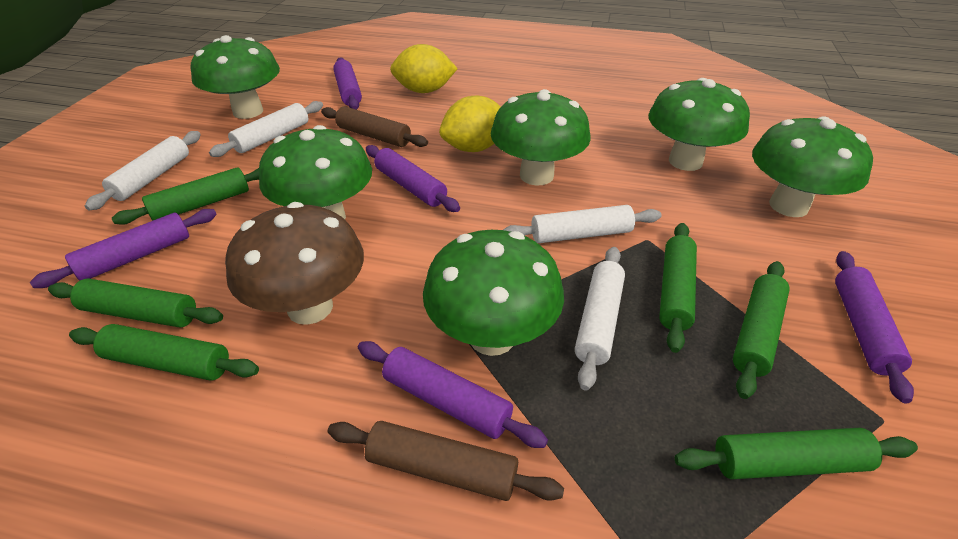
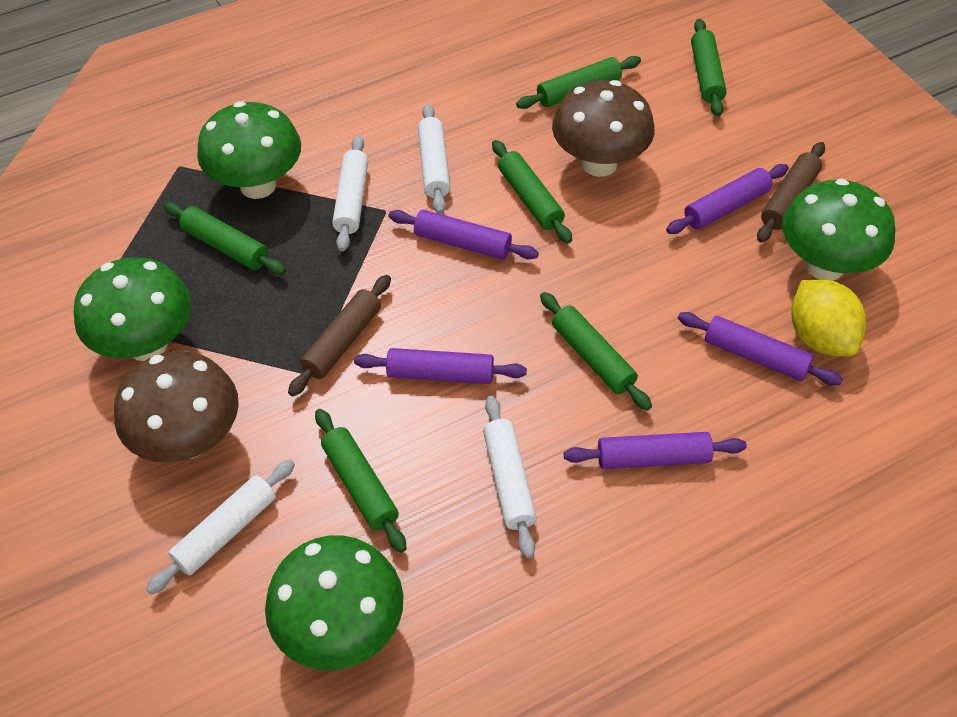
brown mushroom: 1 -> 2
green mushroom: 6 -> 4
yellow lemon: 2 -> 1

